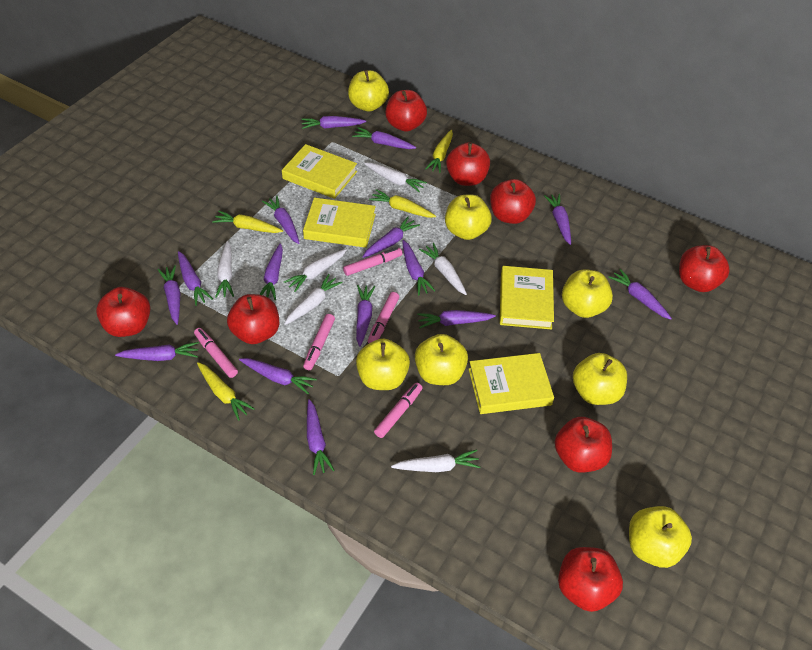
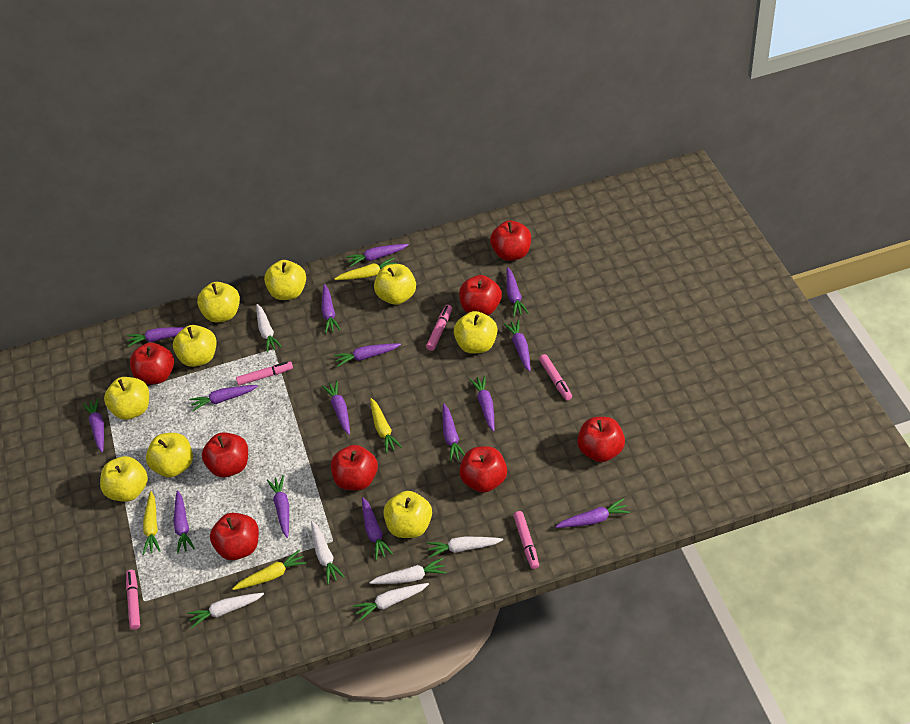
yellow apple: 7 -> 9
yellow book: 4 -> 0

